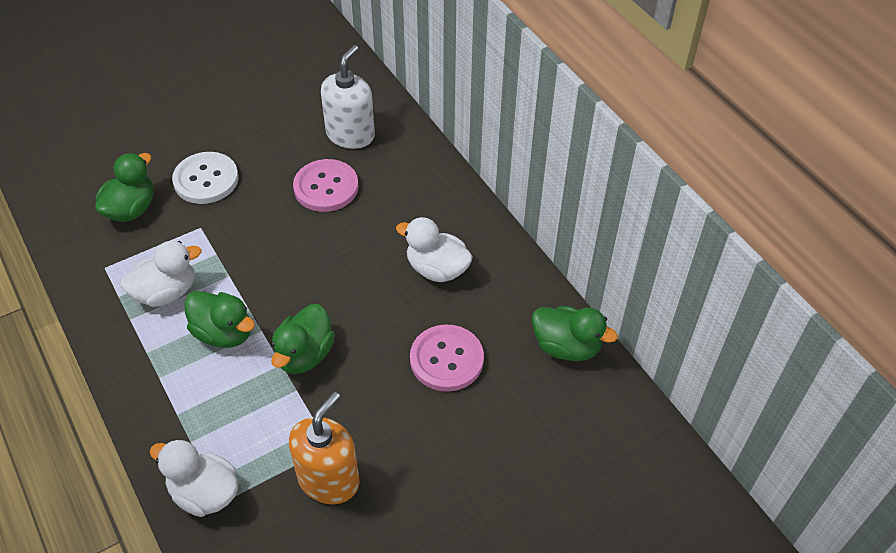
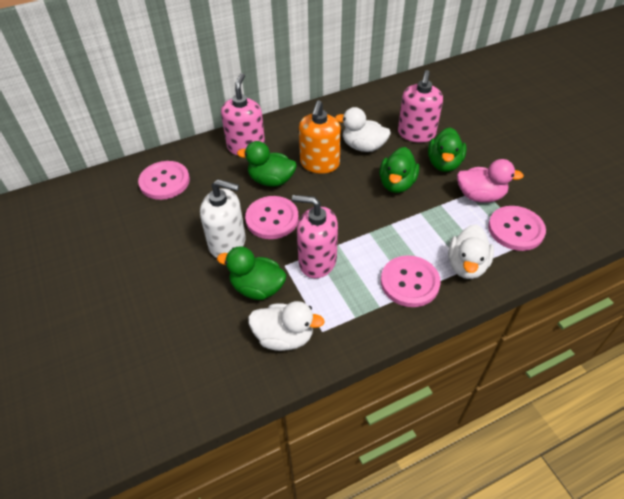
pink button: 2 -> 4
pink duck: 0 -> 1
pink soap dispenser: 0 -> 3
white button: 1 -> 0

